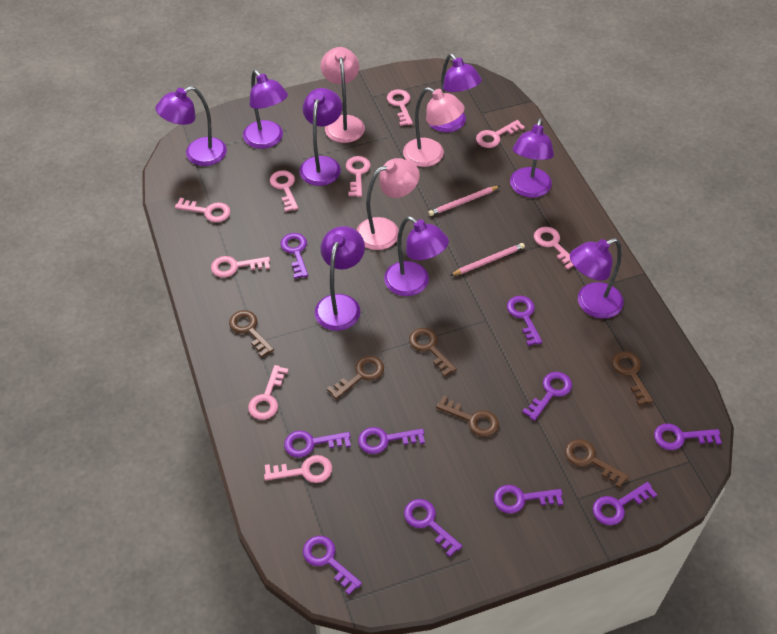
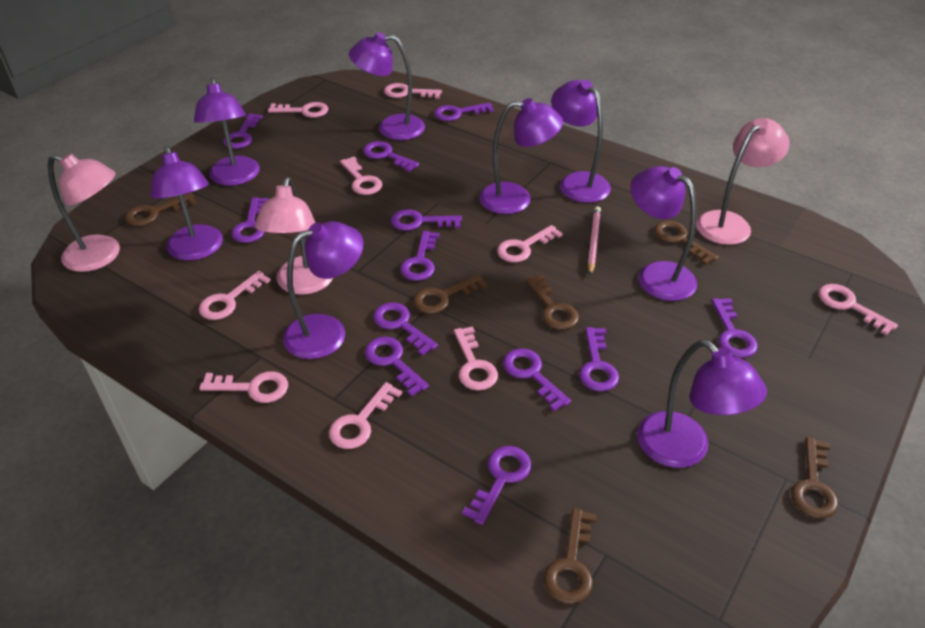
pink pencil: 2 -> 1
purple key: 10 -> 12

